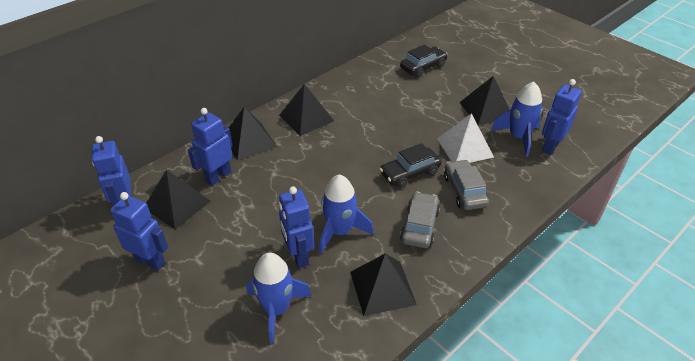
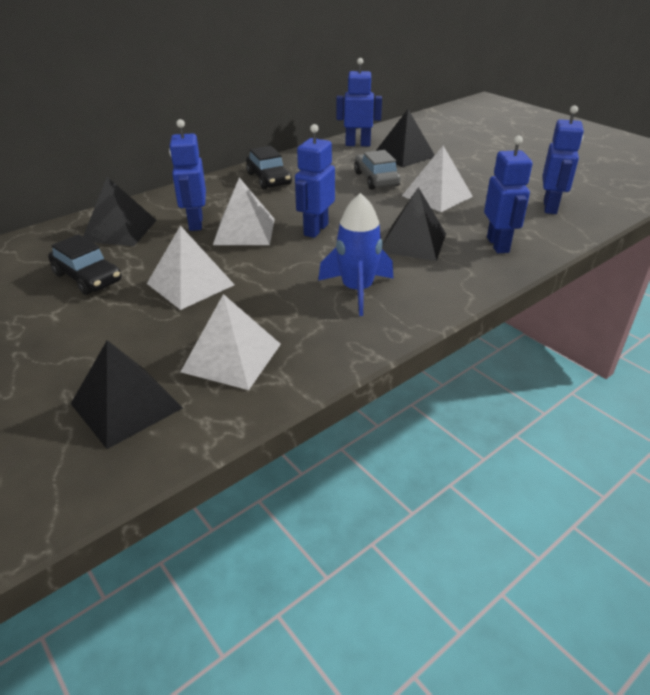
black pyramid: 5 -> 4
blue rocket: 3 -> 1
grey car: 2 -> 1
white pyramid: 1 -> 4

